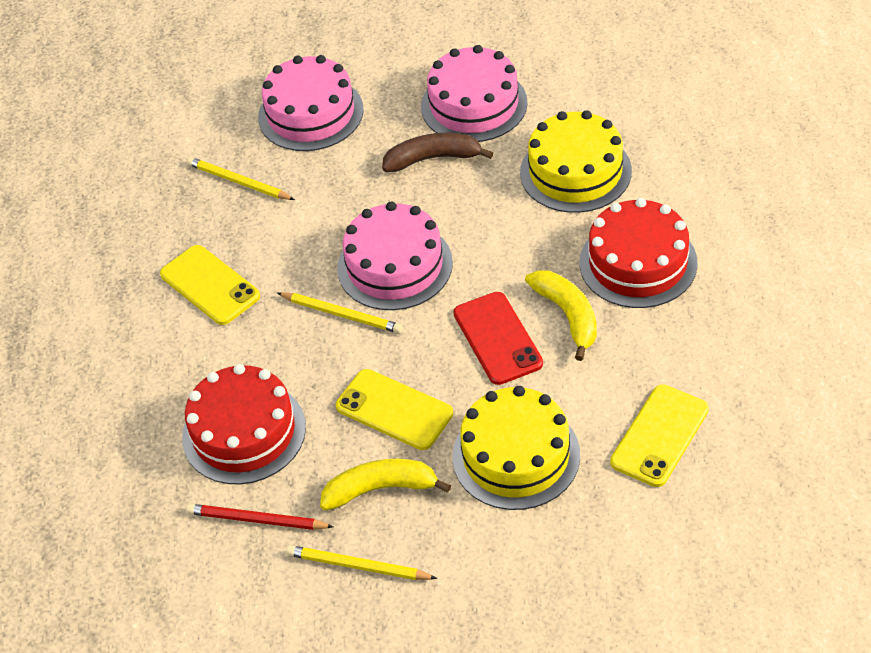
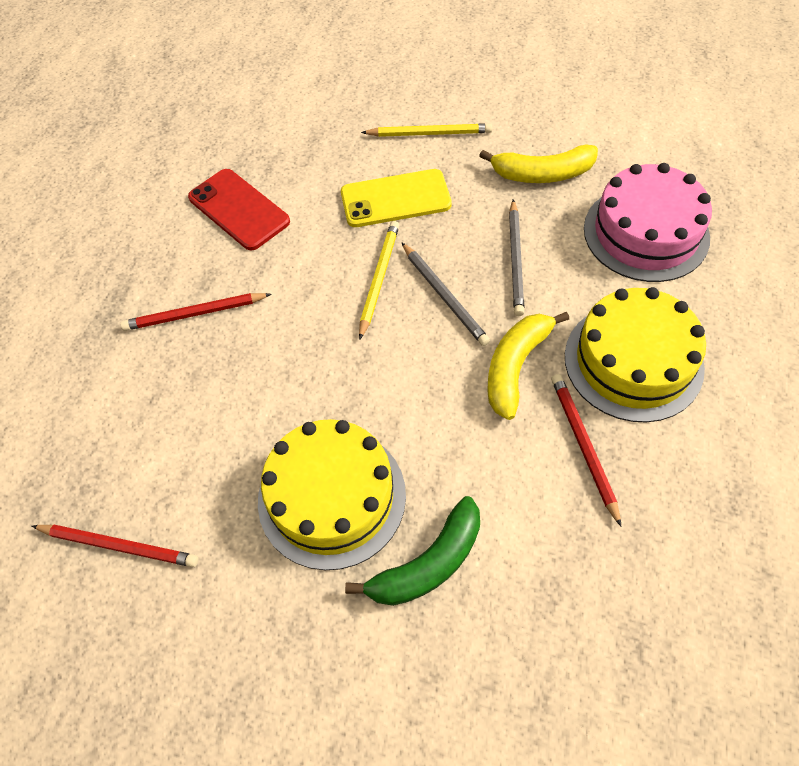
brown banana: 1 -> 0
green banana: 0 -> 1
grey pencil: 0 -> 2
pink cake: 3 -> 1
red cake: 2 -> 0
red pencil: 1 -> 3
yellow pencil: 3 -> 2
yellow phone: 3 -> 1

